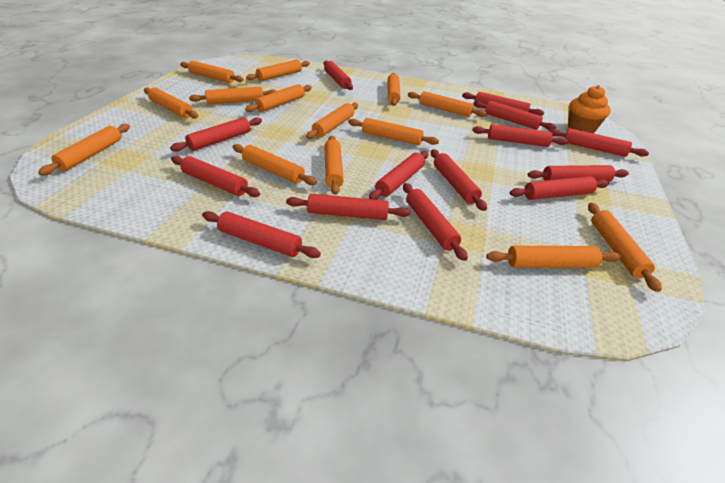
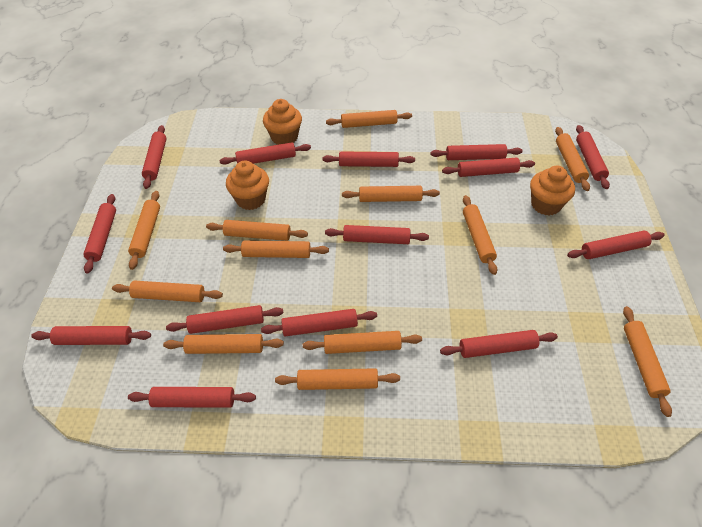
orange cupcake: 1 -> 3
orange rolling pin: 14 -> 12

